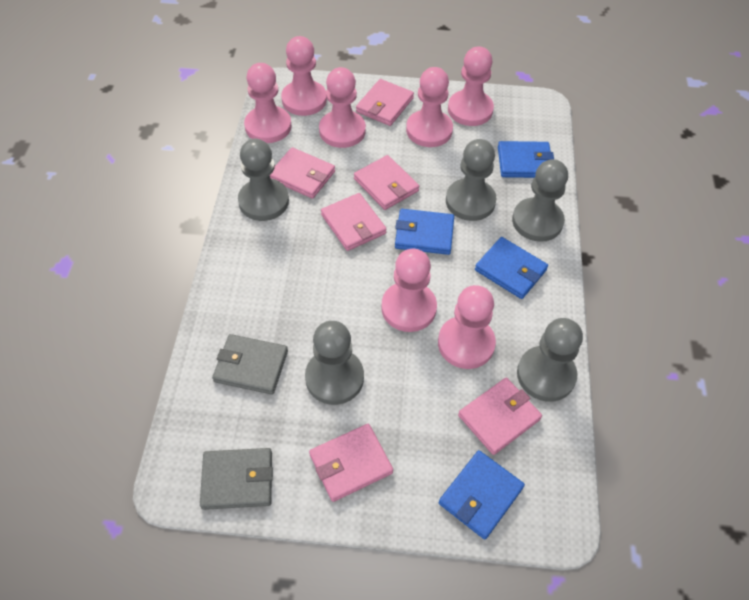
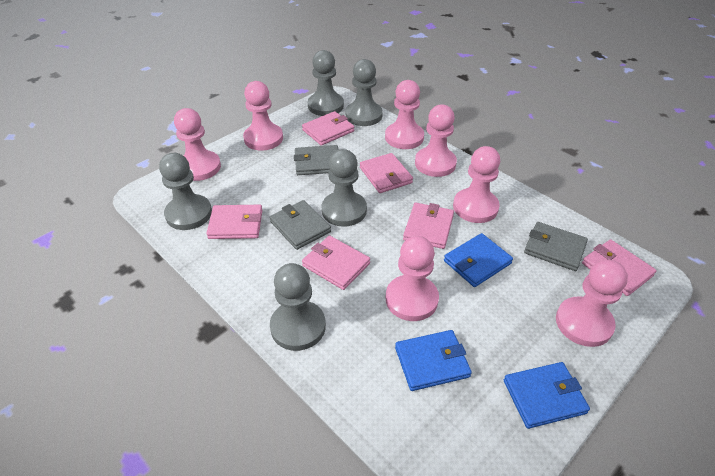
blue wallet: 4 -> 3
grey wallet: 2 -> 3

